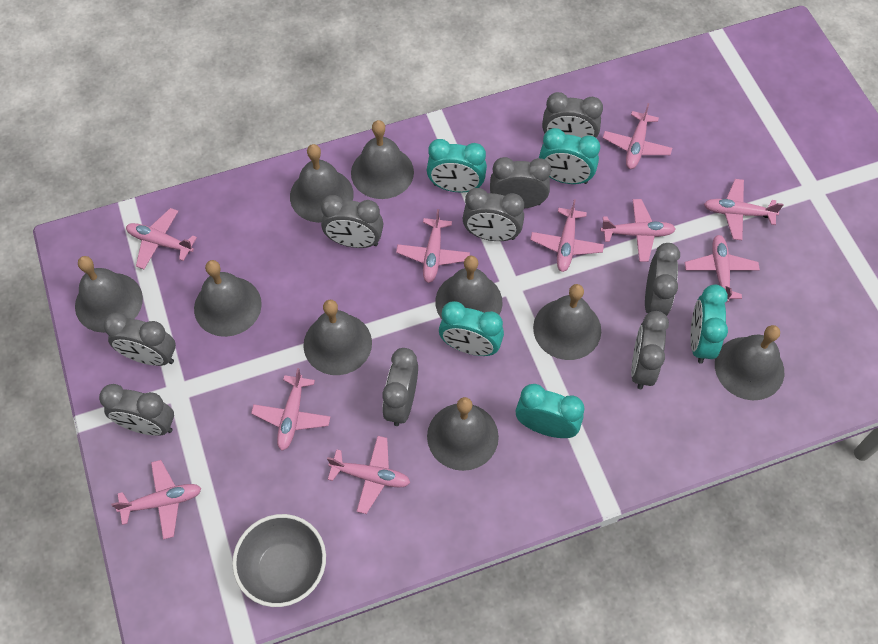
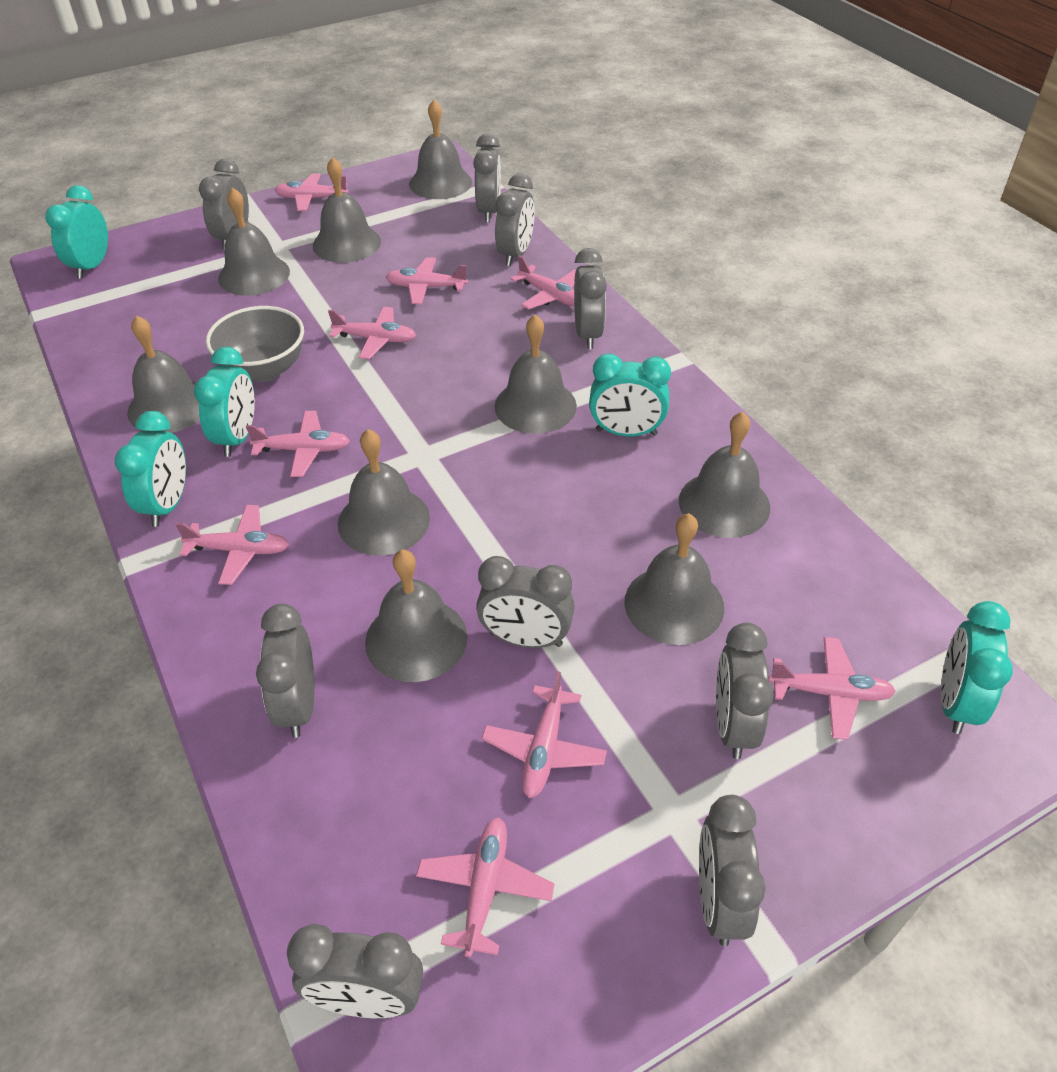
pink plane: 10 -> 9

